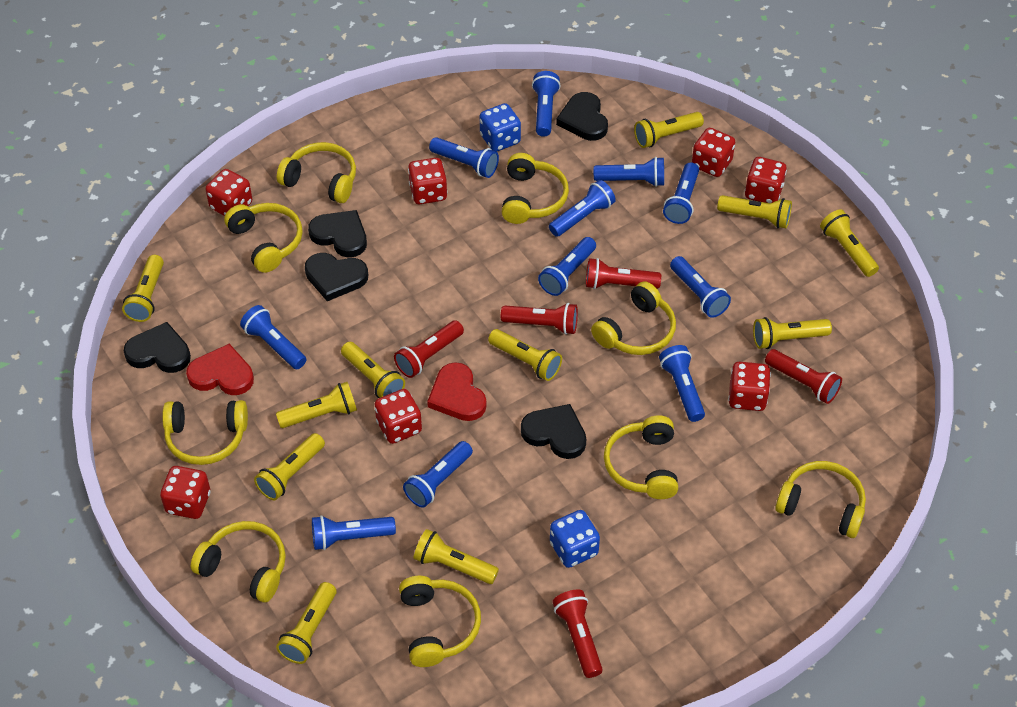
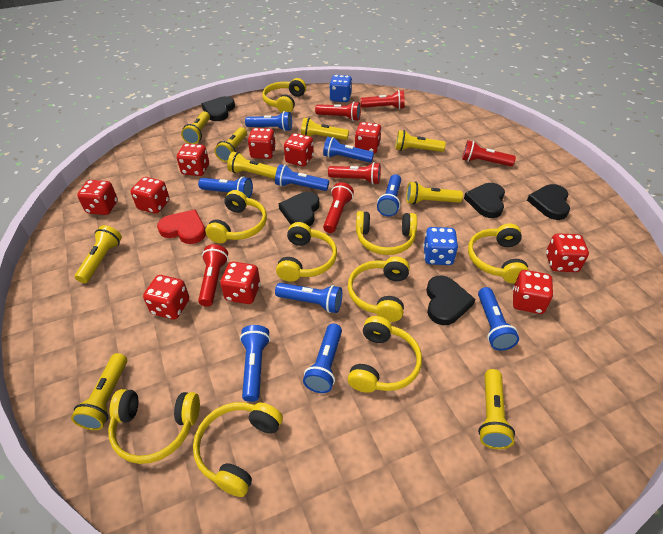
blue flashlight: 11 -> 9
red dice: 7 -> 10
red flashlight: 5 -> 6
red heart: 2 -> 1
yellow flashlight: 11 -> 9

